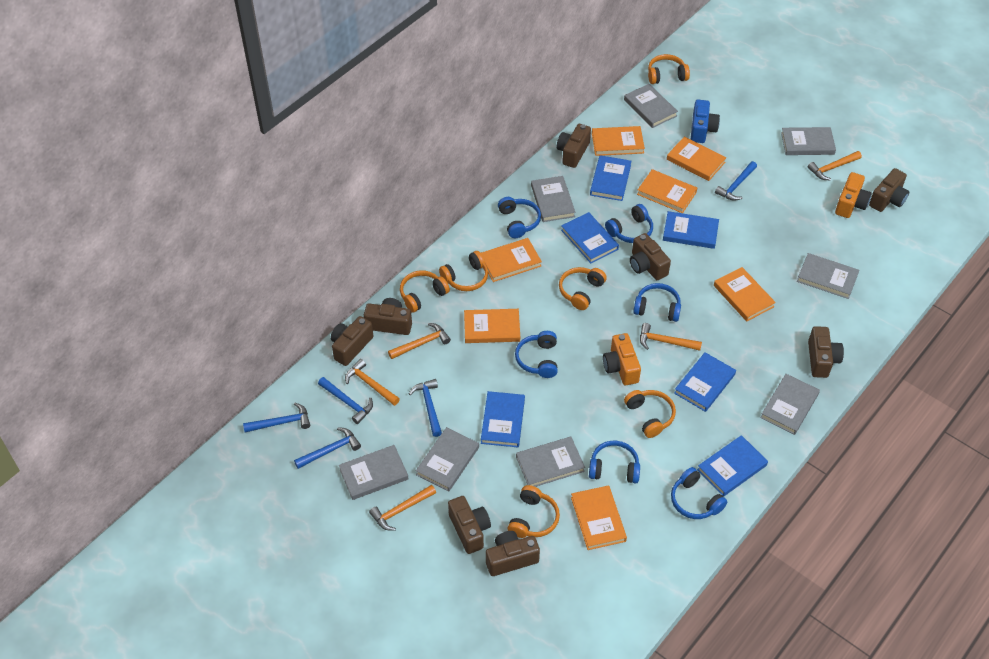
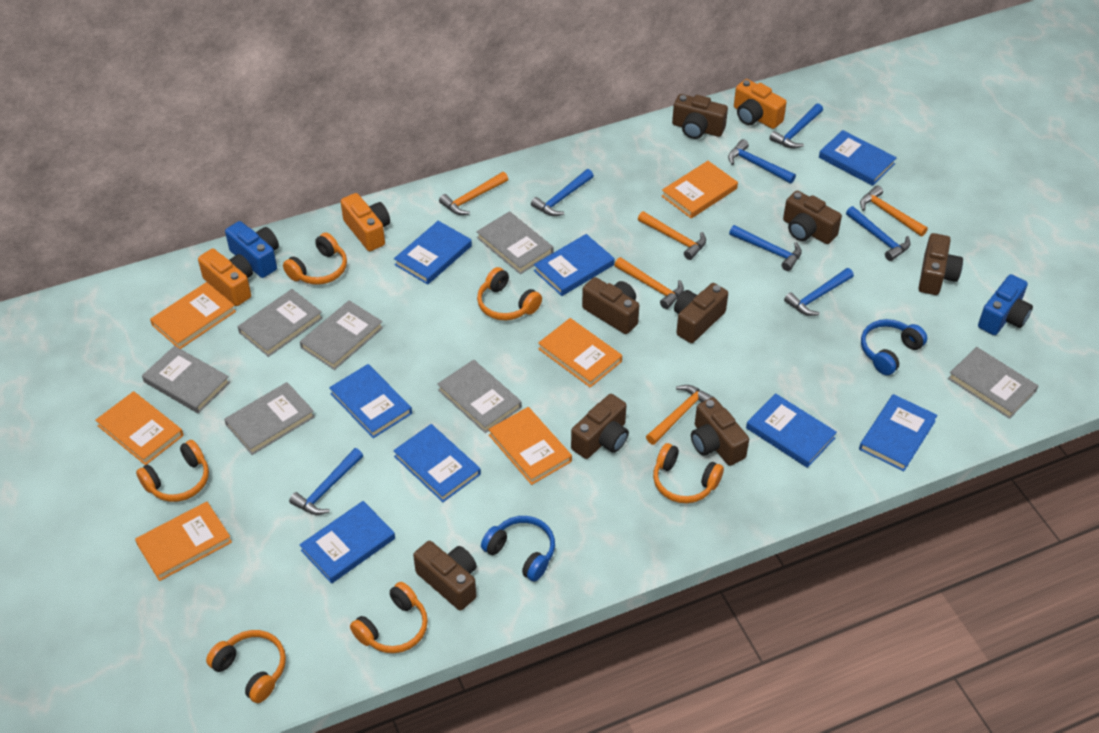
blue book: 6 -> 8
blue camera: 1 -> 2
blue hammer: 5 -> 7
blue headphones: 6 -> 2
grey book: 8 -> 7
orange book: 7 -> 6
orange camera: 2 -> 3

